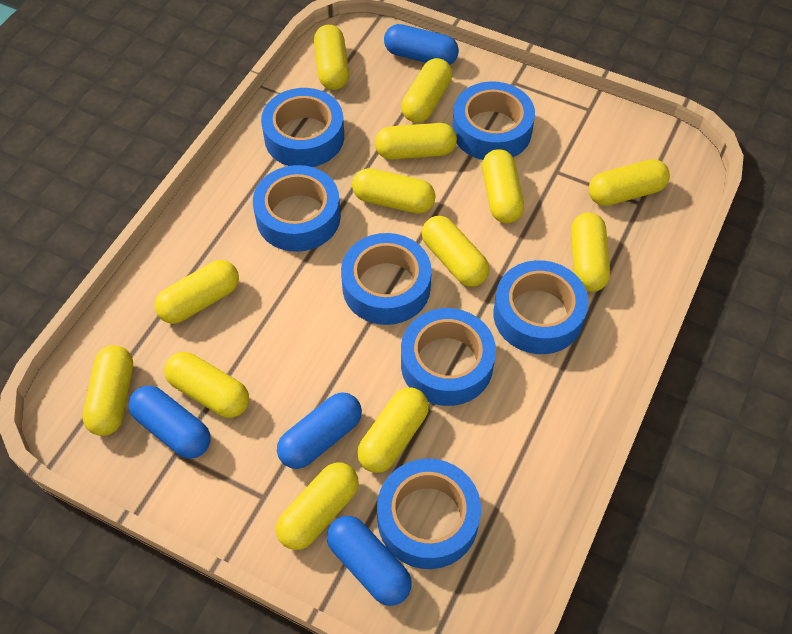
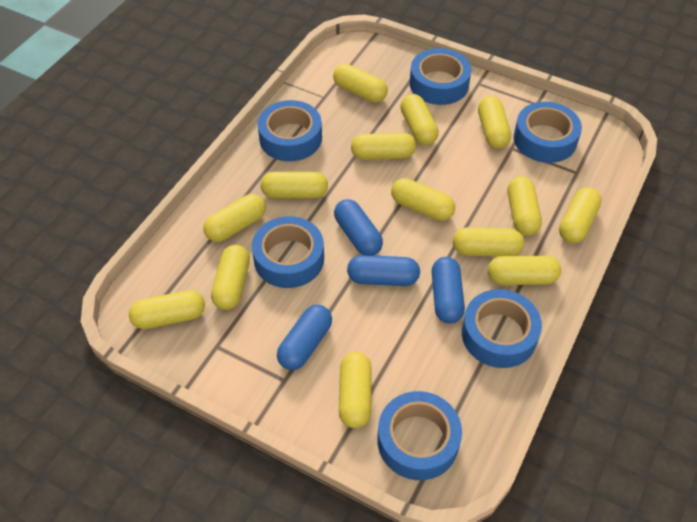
blue tape: 7 -> 6
yellow capsule: 13 -> 14

